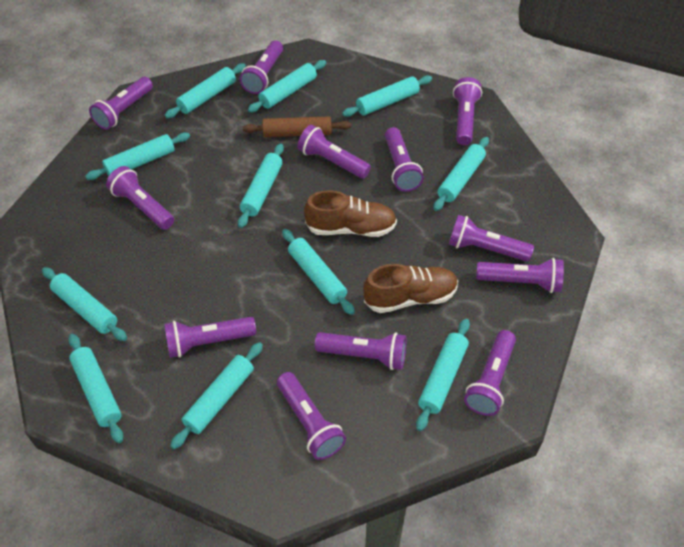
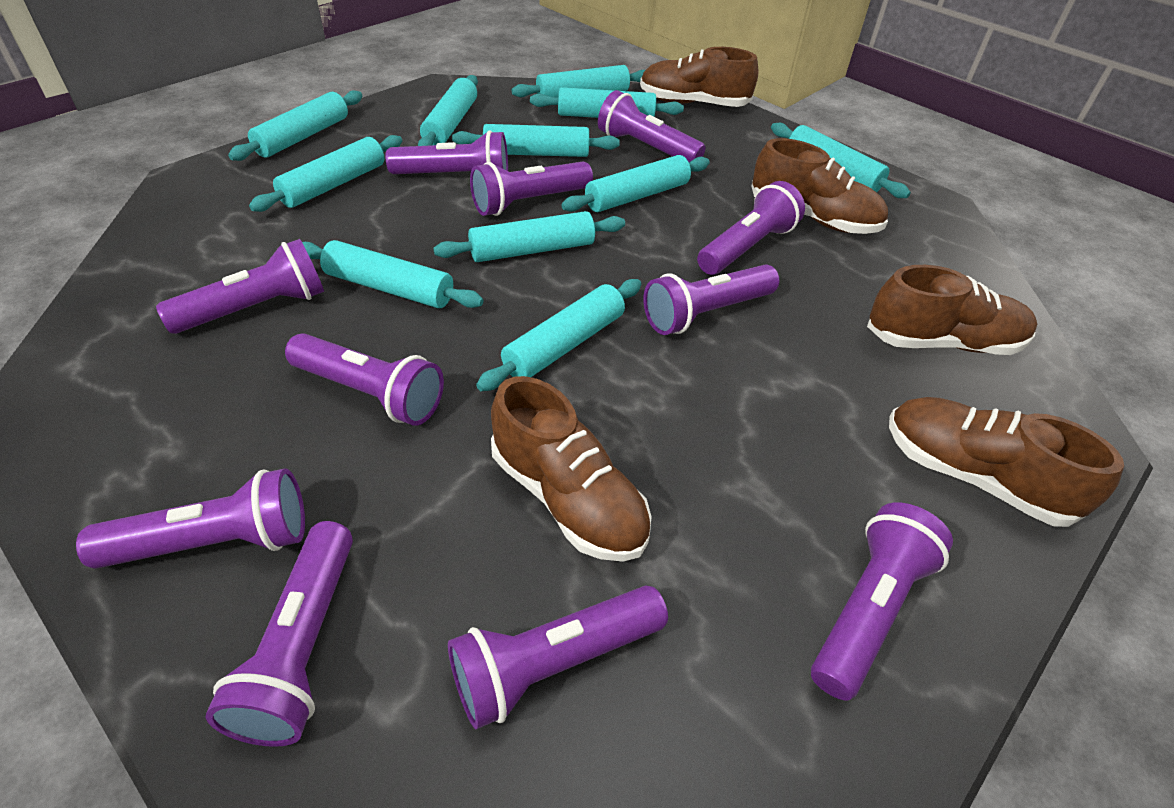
brown rolling pin: 1 -> 0
brown shoe: 2 -> 5
purple flashlight: 12 -> 11

